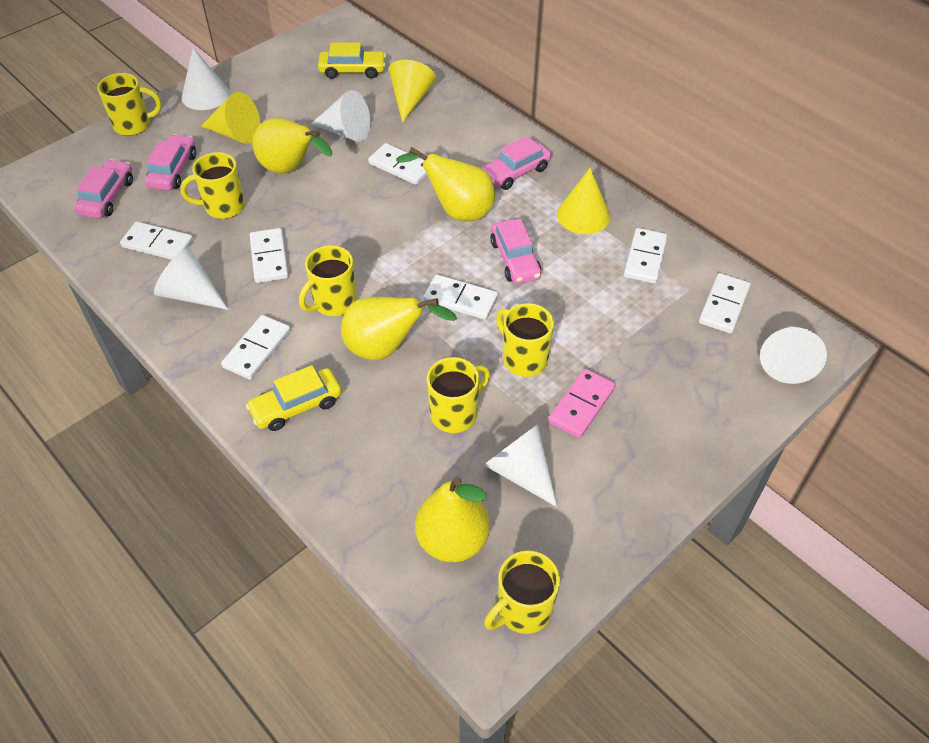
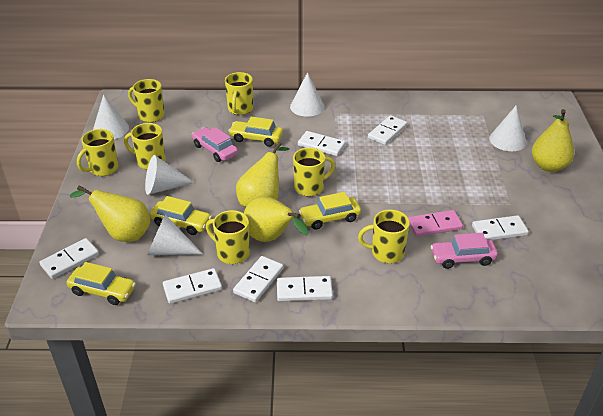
pink car: 4 -> 2
yellow car: 2 -> 4
yellow cone: 3 -> 0
yellow mug: 6 -> 7

